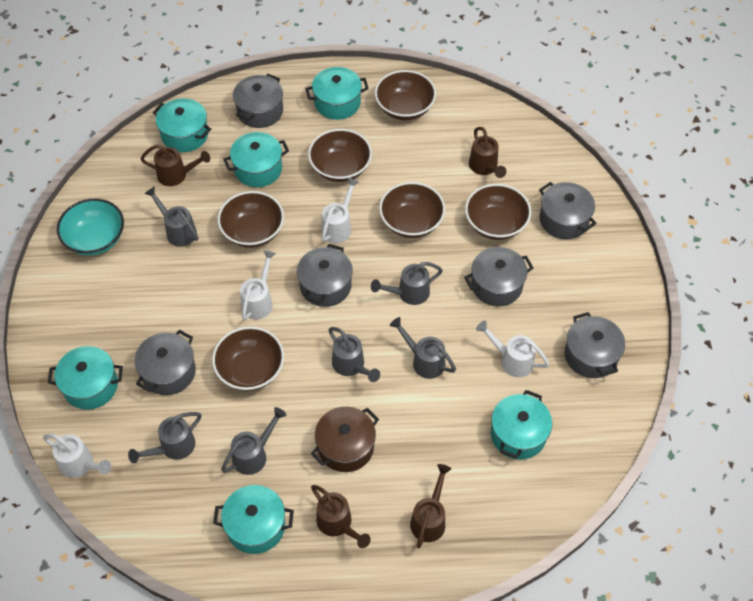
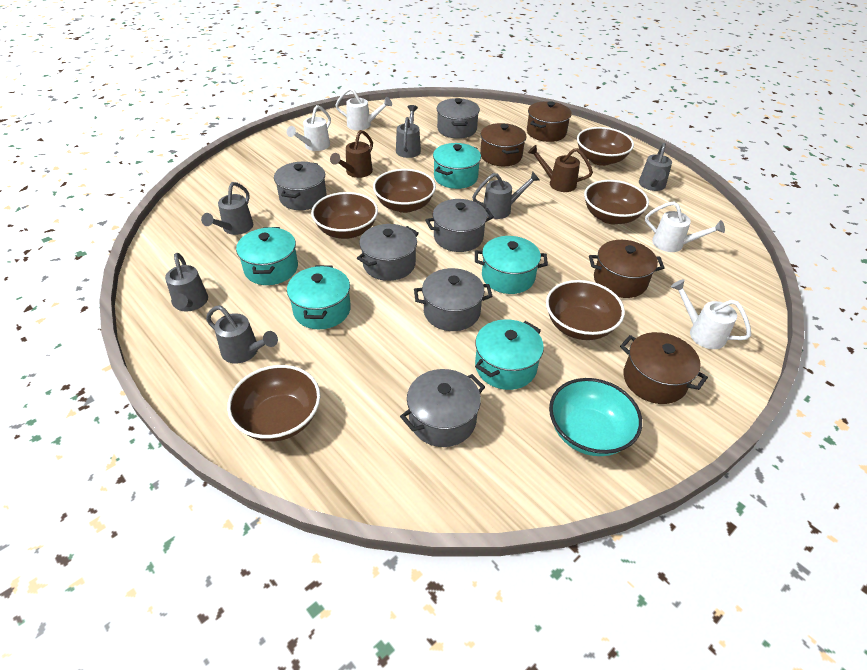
brown pot: 1 -> 4
brown watering can: 4 -> 2
turquoise pot: 6 -> 5

